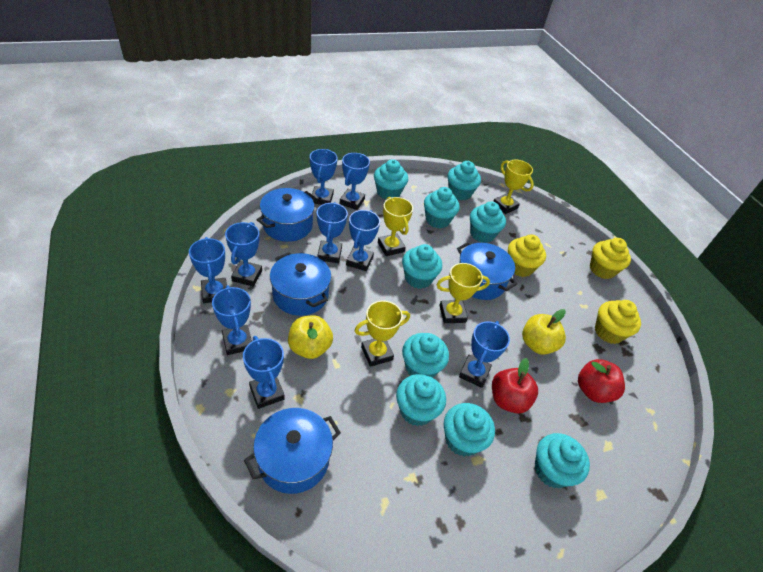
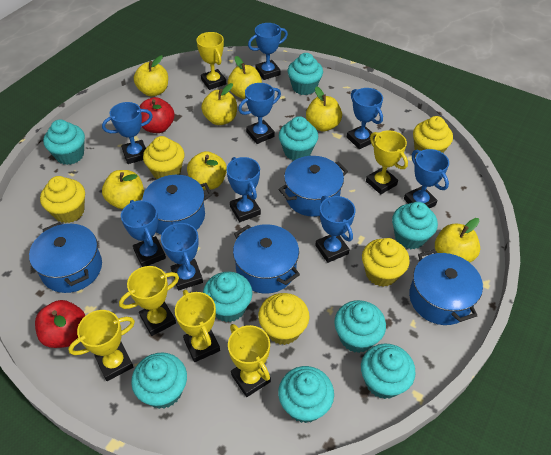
blue pot: 4 -> 5
yellow apple: 2 -> 7
yellow cupcake: 3 -> 5
yellow trophy: 4 -> 6

